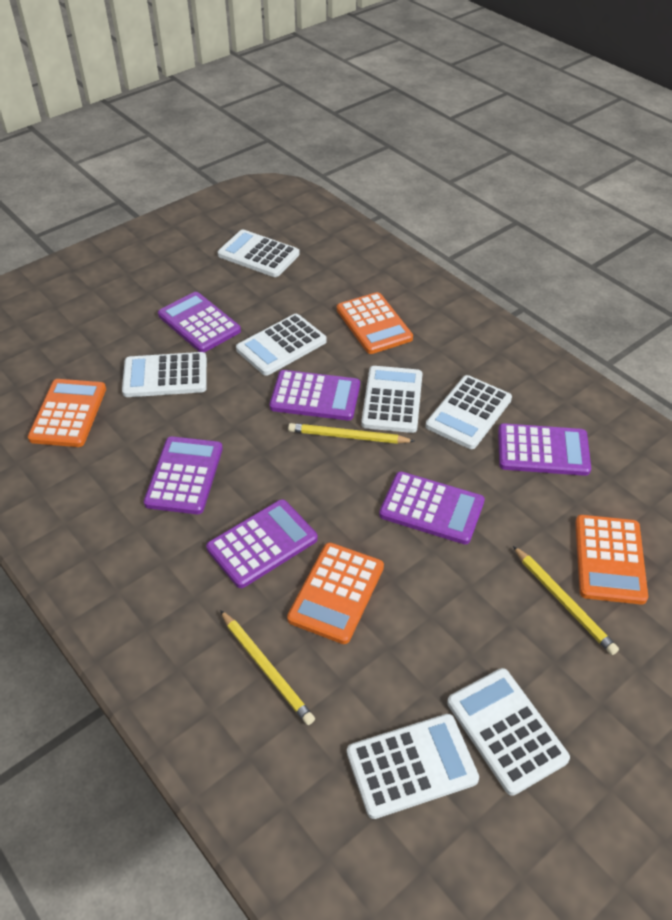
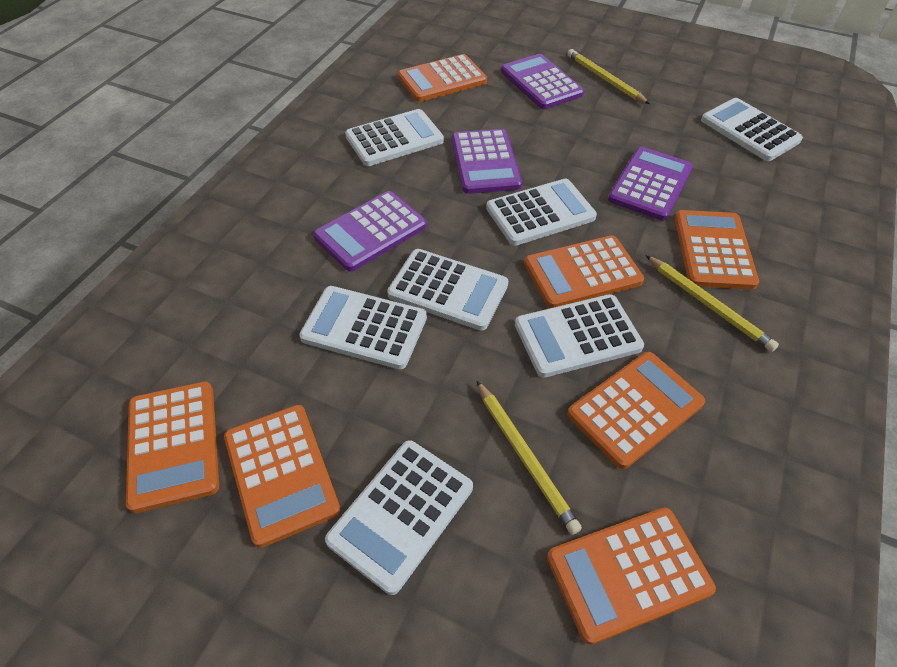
orange calculator: 4 -> 7
purple calculator: 6 -> 4

